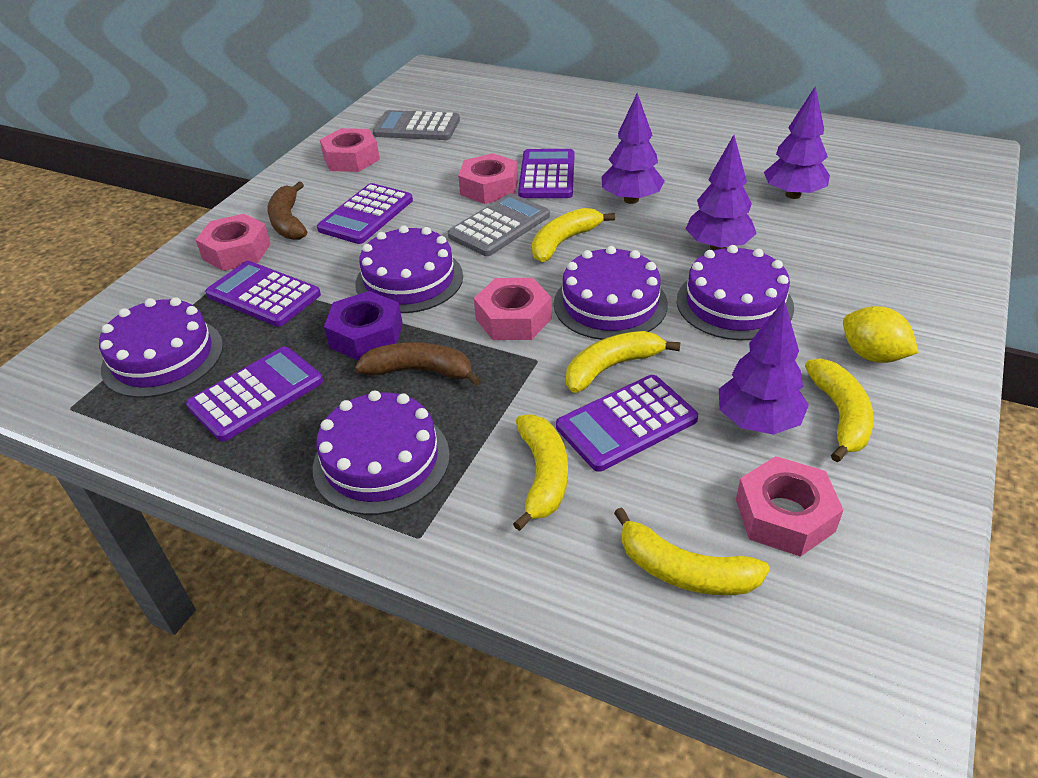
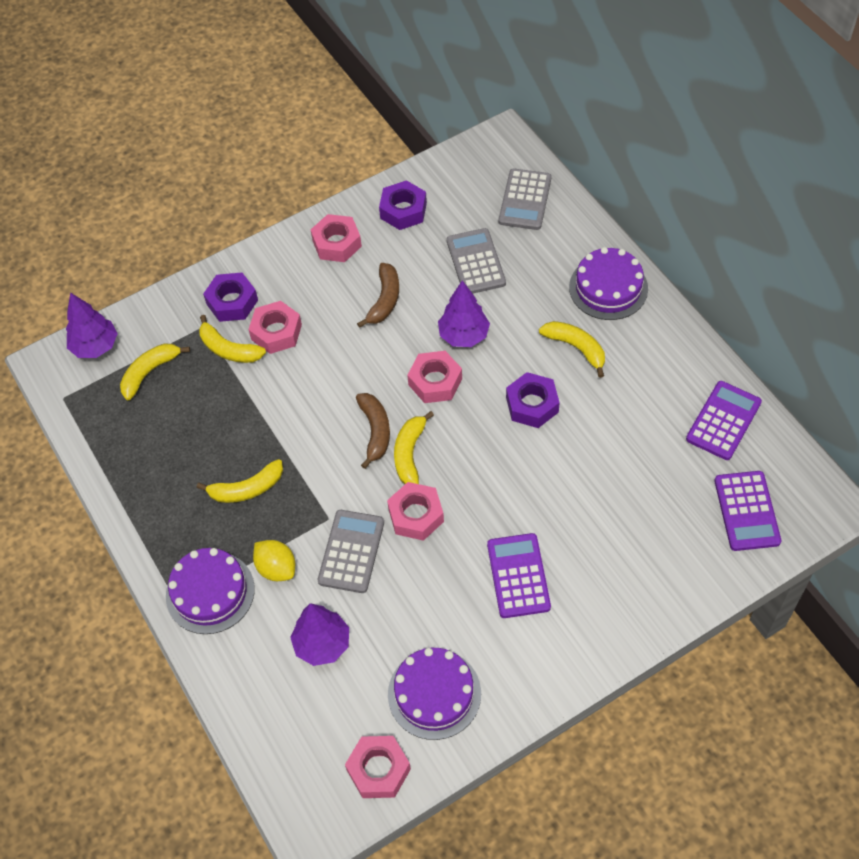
grey calculator: 2 -> 3
purple cake: 5 -> 3
purple calculator: 5 -> 3
purple nut: 1 -> 3
purple tree: 4 -> 3

